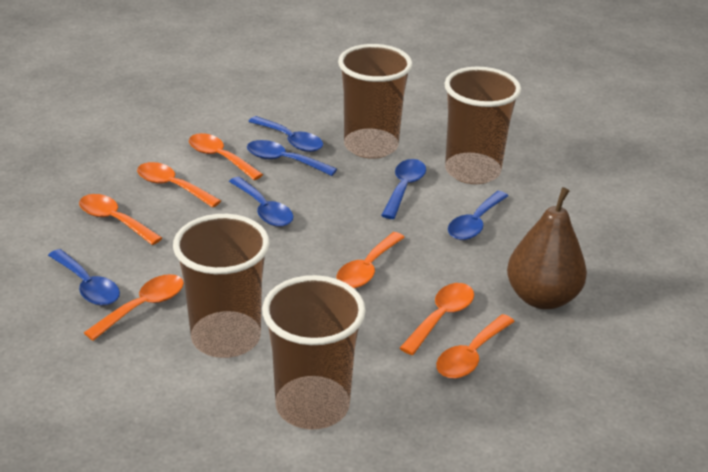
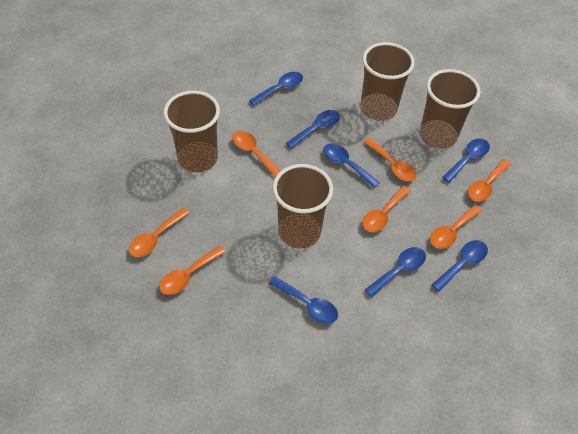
blue spoon: 6 -> 7
brown pear: 1 -> 0

